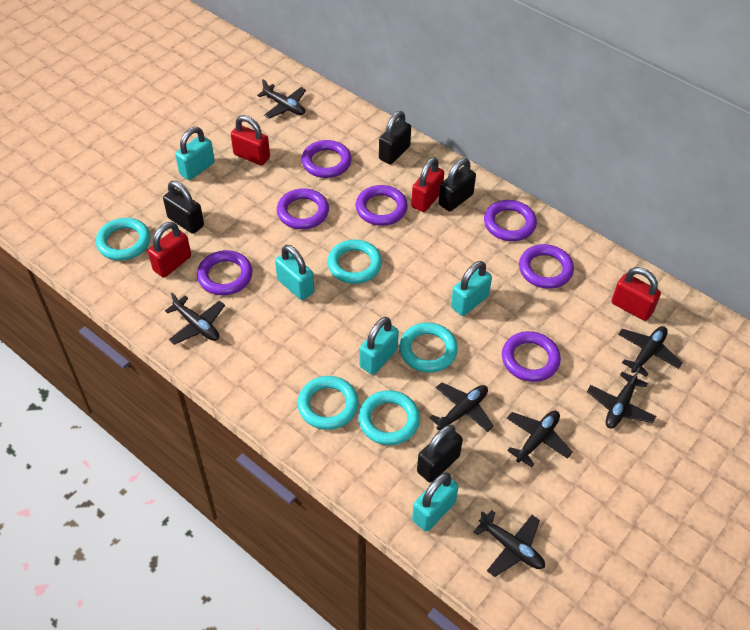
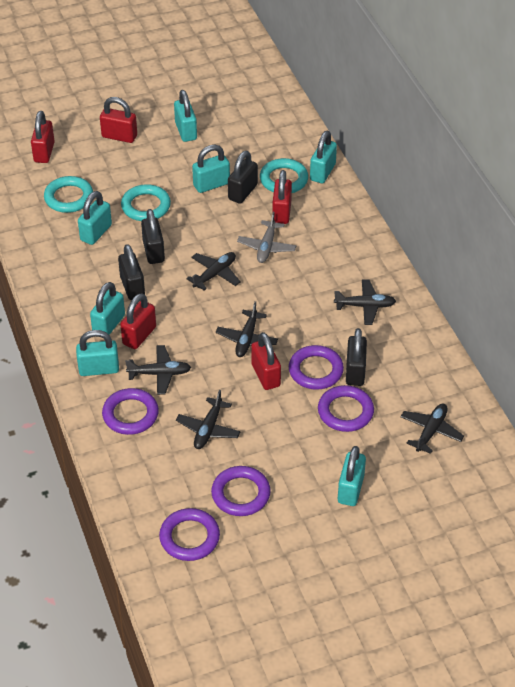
black plane: 7 -> 6
grey plane: 0 -> 1
purple ring: 7 -> 5
red padlock: 4 -> 5
turquoise padlock: 5 -> 7
turquoise ring: 5 -> 3

